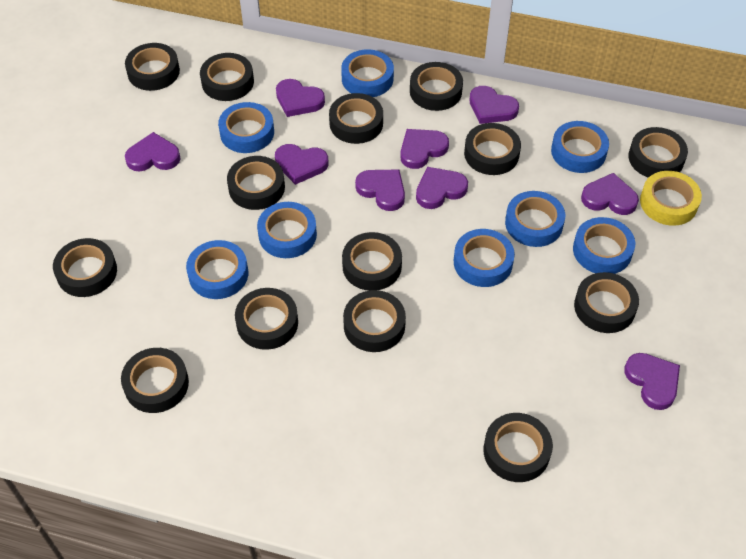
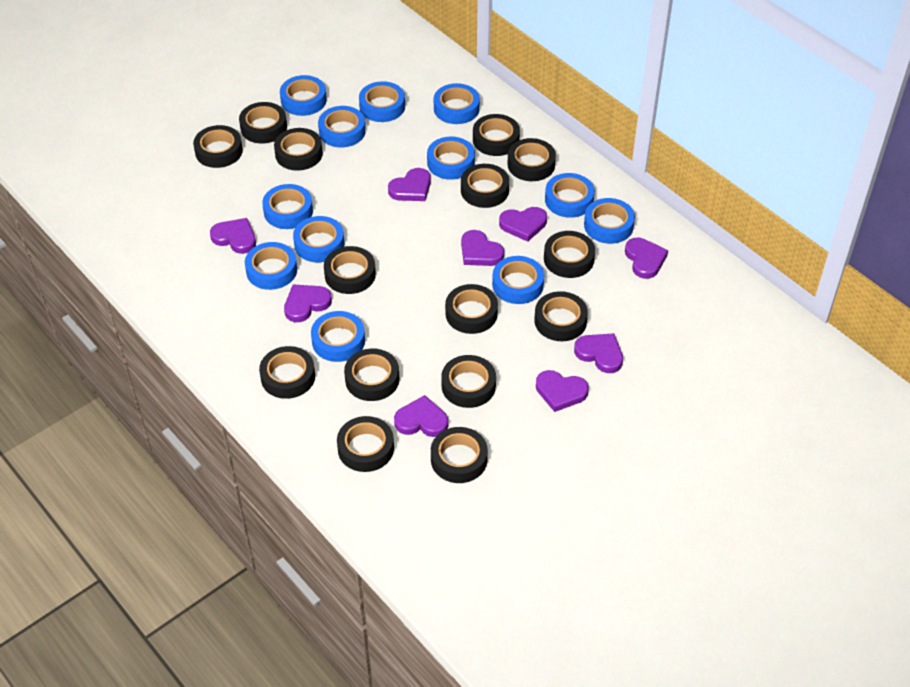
black tape: 14 -> 15
blue tape: 8 -> 12
yellow tape: 1 -> 0

